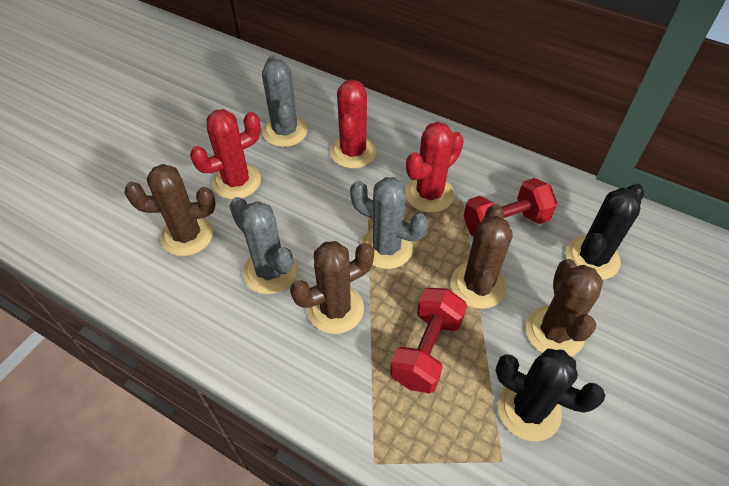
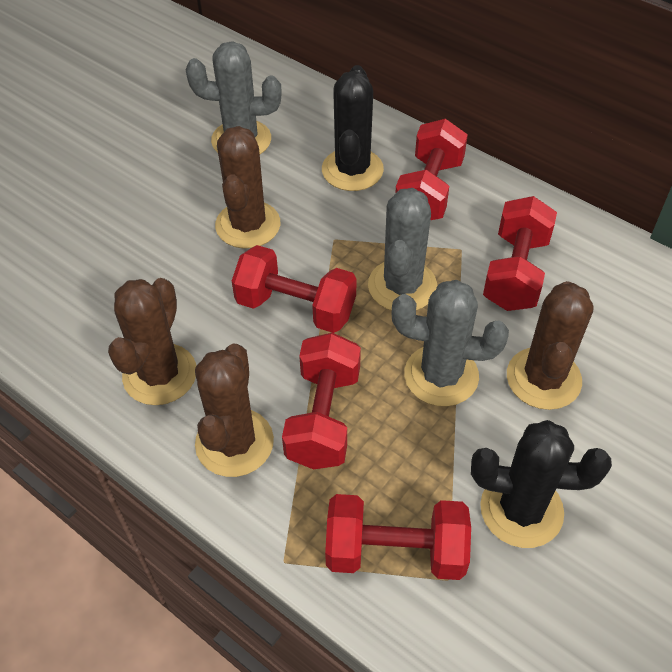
red cactus: 3 -> 0
red dumbbell: 2 -> 5

